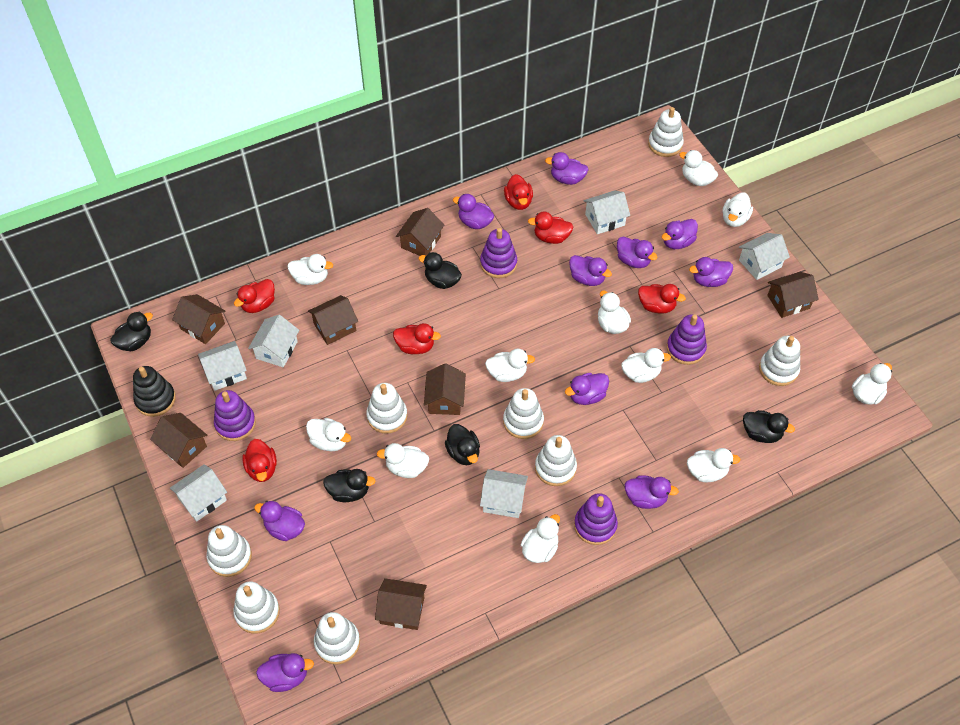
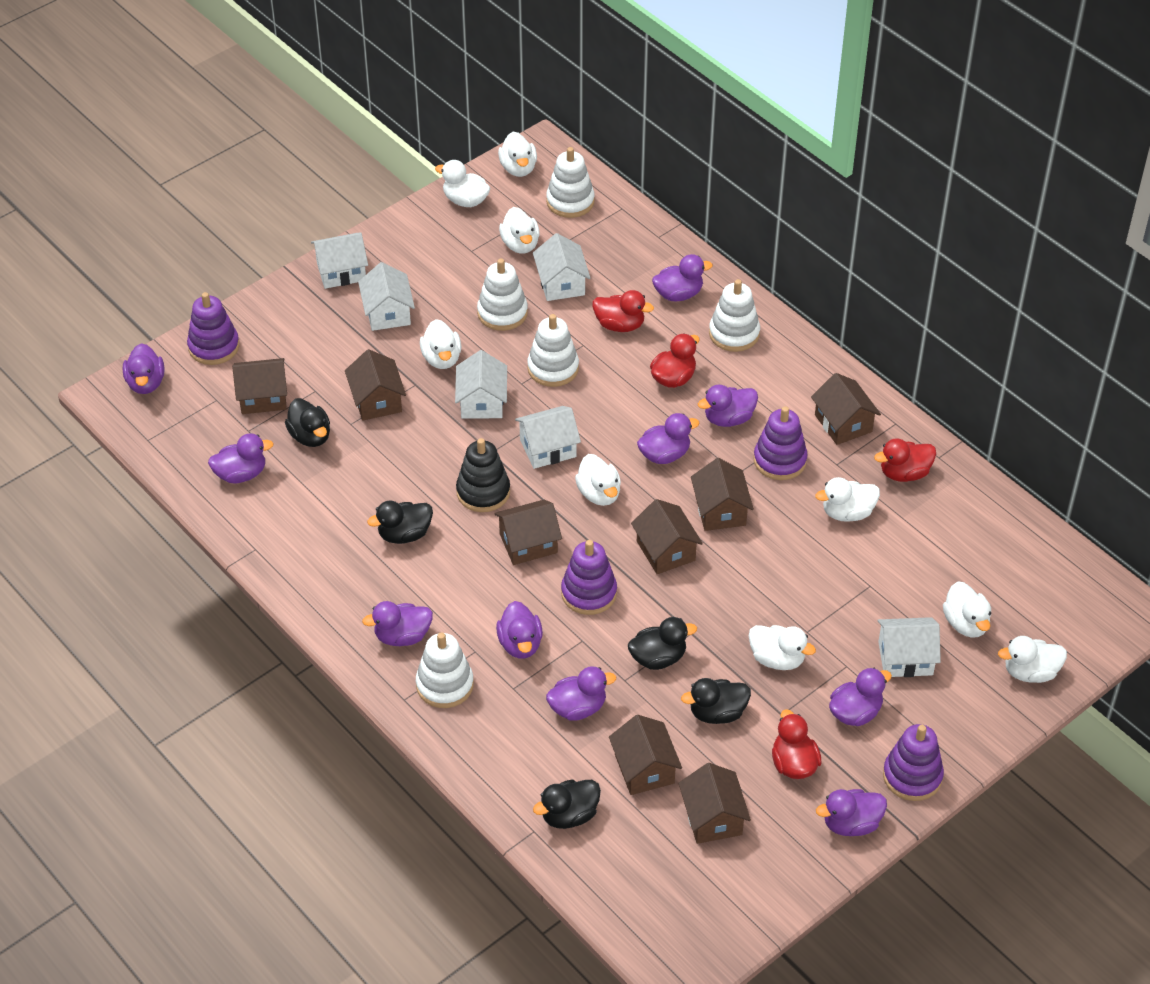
brown house: 7 -> 8
red duck: 6 -> 4
white duck: 11 -> 9
white stacking toy: 8 -> 5

